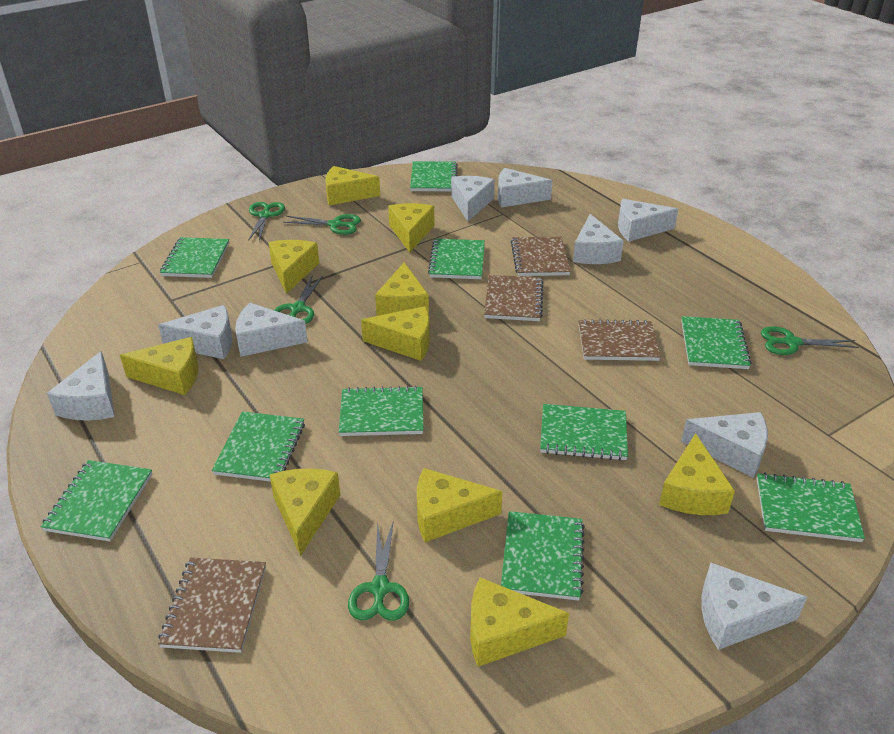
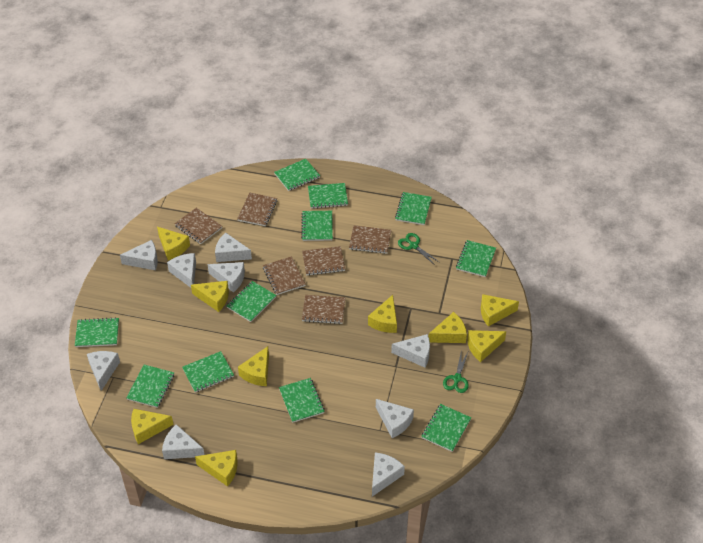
brown notebook: 4 -> 6
green notebook: 10 -> 11
green scissors: 5 -> 2
yellow cheese: 10 -> 9

